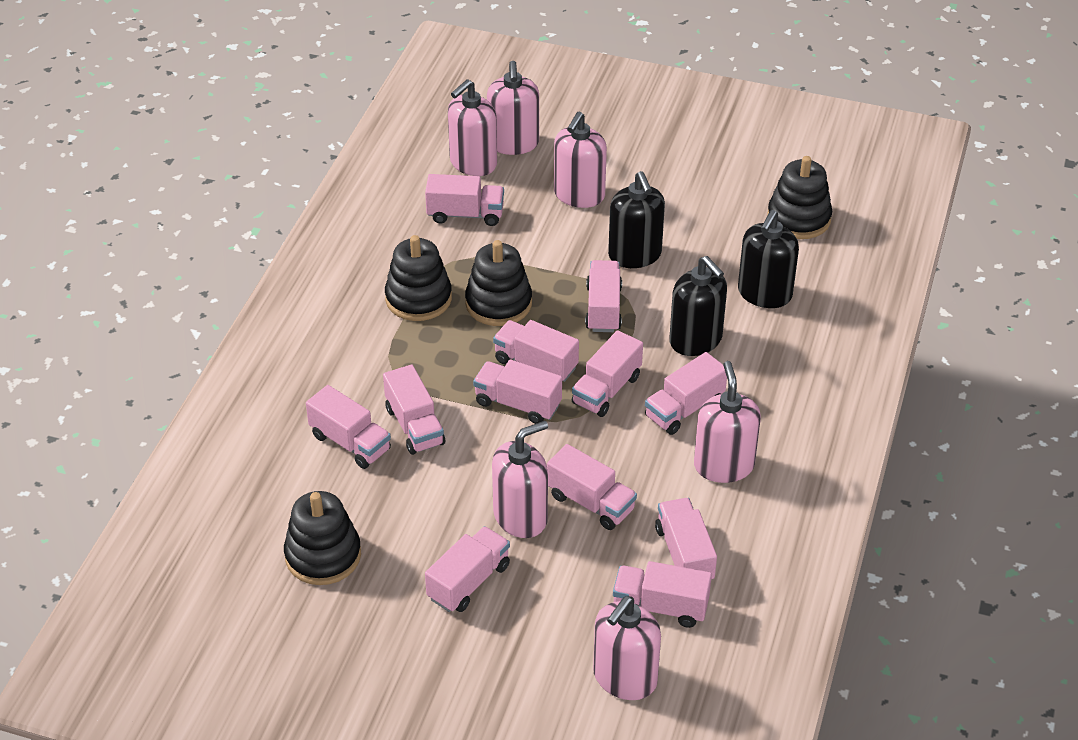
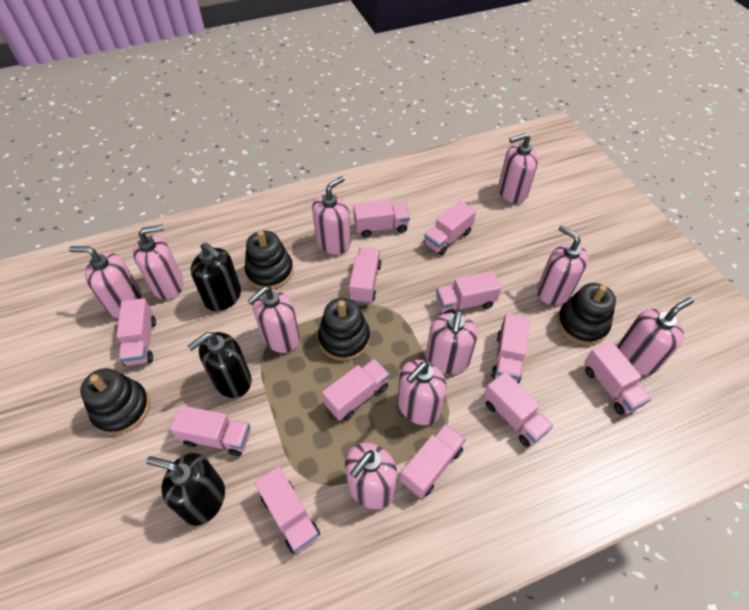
pink soap dispenser: 6 -> 10

